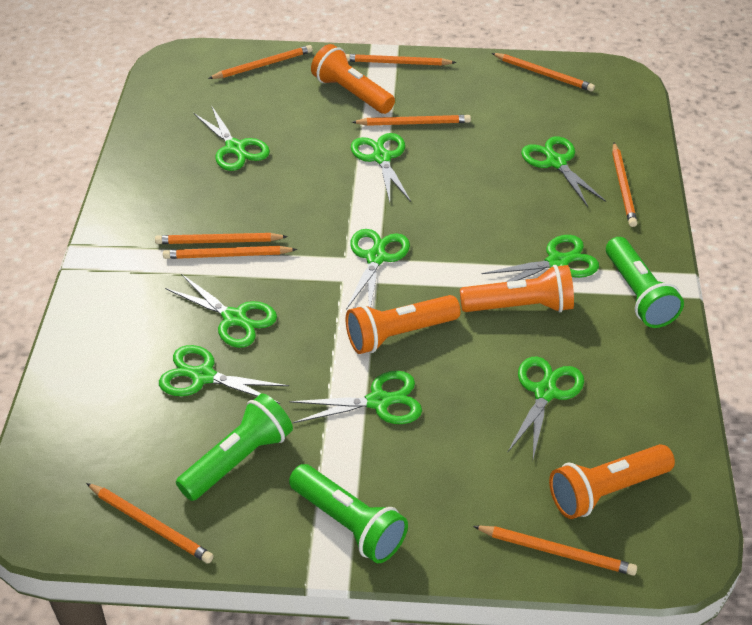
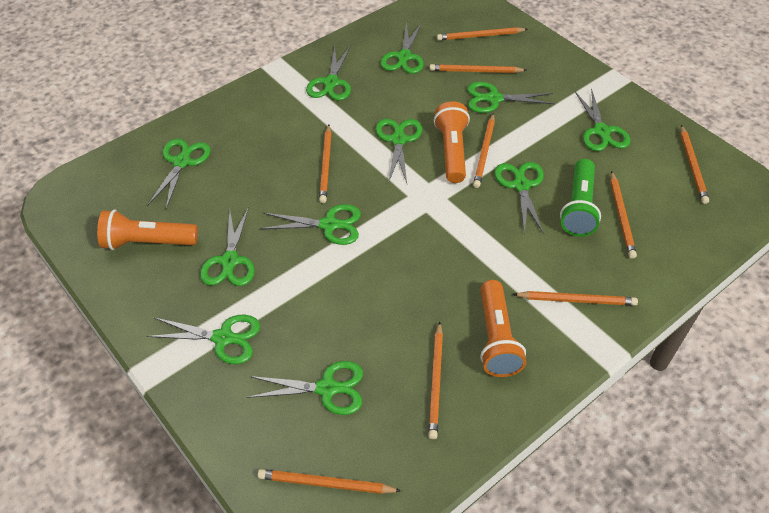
green flashlight: 3 -> 1
green scissors: 9 -> 11
orange flashlight: 4 -> 3

